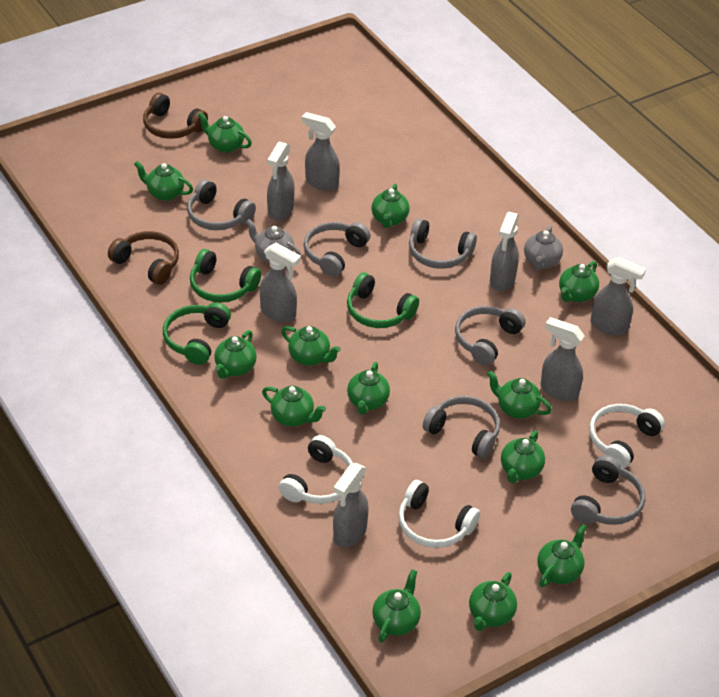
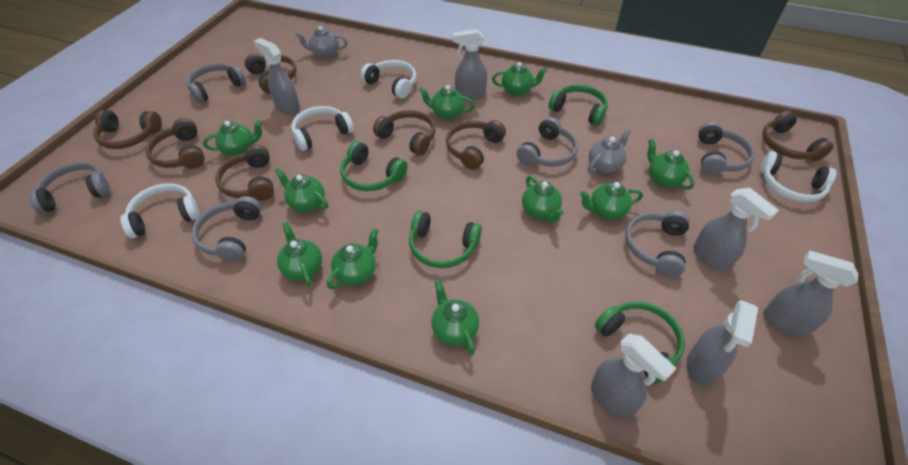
brown headphones: 2 -> 7
green headphones: 3 -> 4
green teapot: 13 -> 10
grey spray bottle: 7 -> 6
white headphones: 3 -> 4

